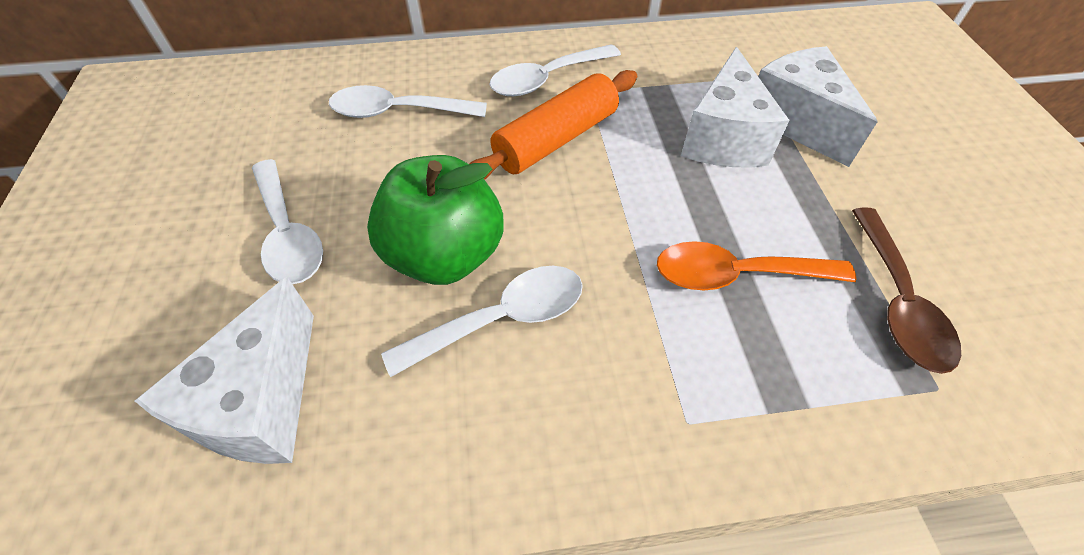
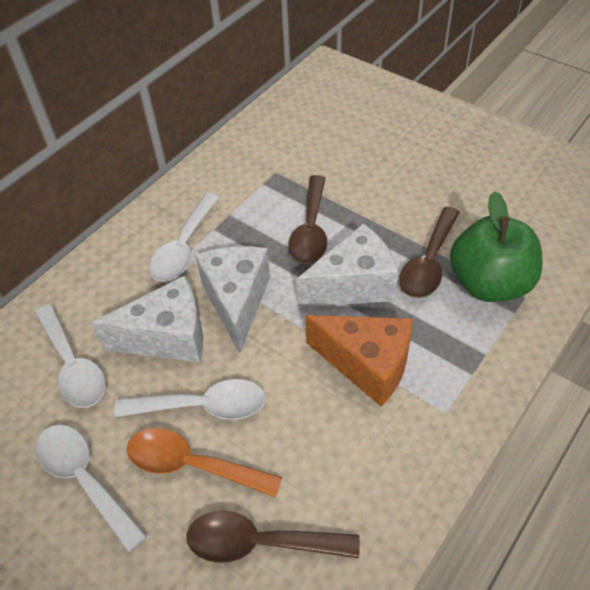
brown spoon: 1 -> 3
orange cheese: 0 -> 1
orange rolling pin: 1 -> 0

